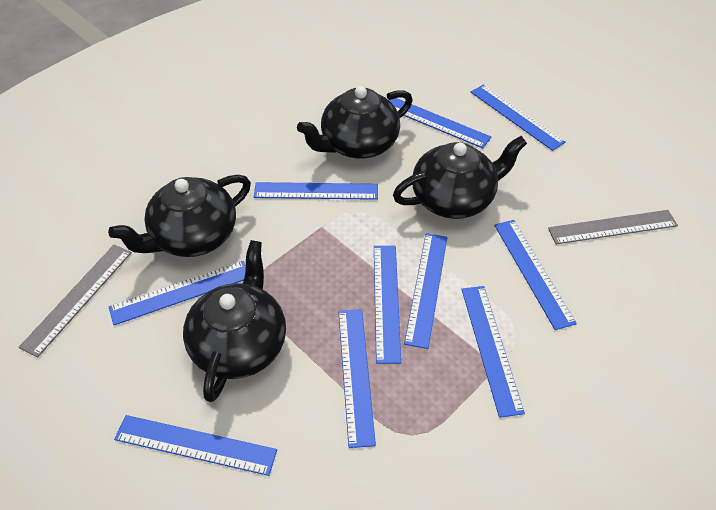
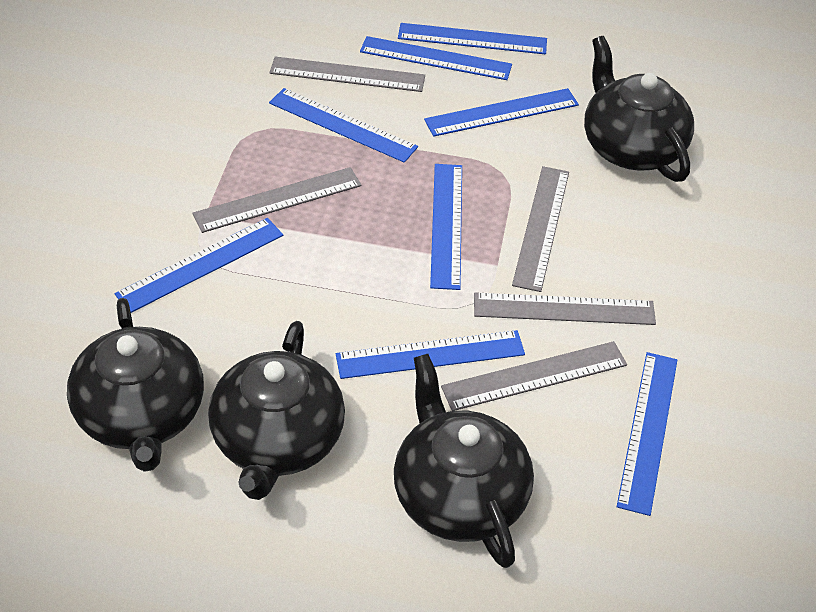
blue ruler: 10 -> 8
grey ruler: 2 -> 5

